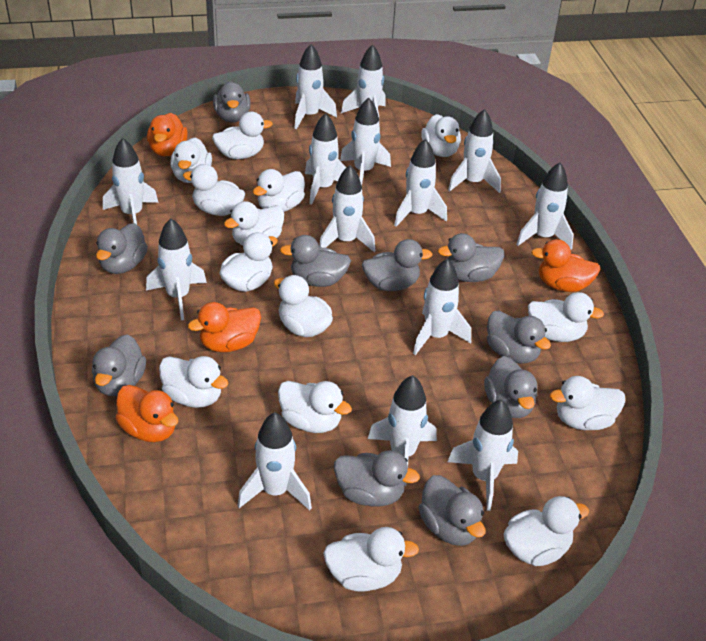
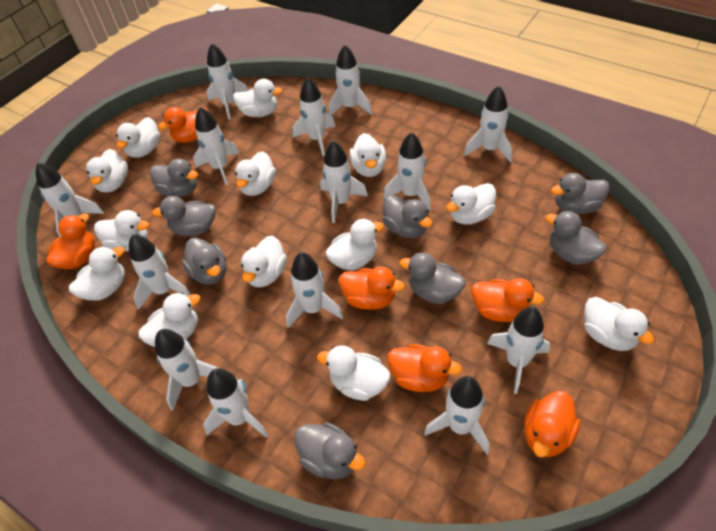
grey duck: 10 -> 8
orange duck: 4 -> 6
white duck: 14 -> 13

